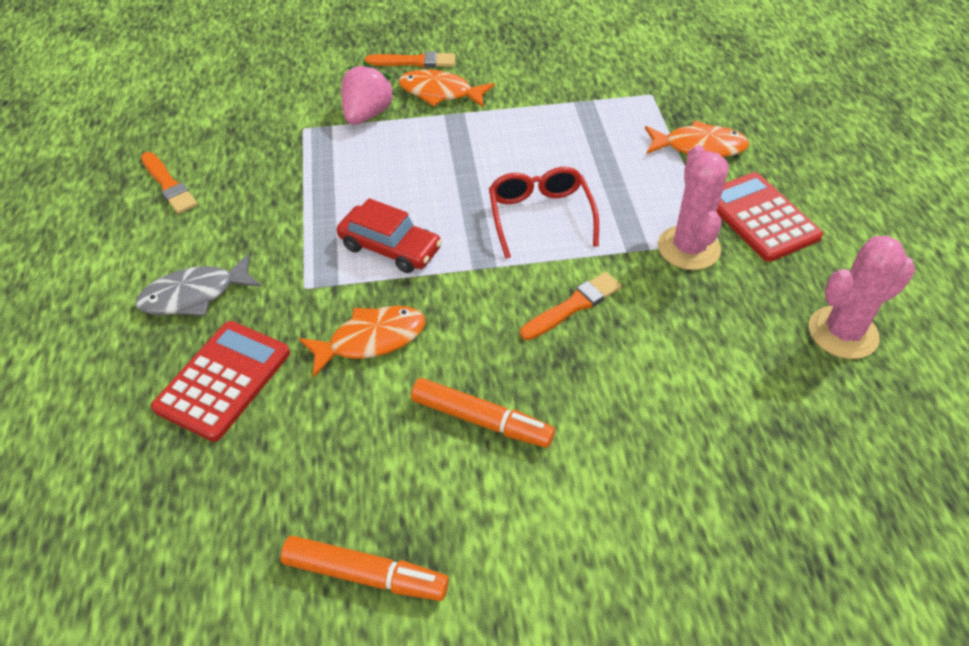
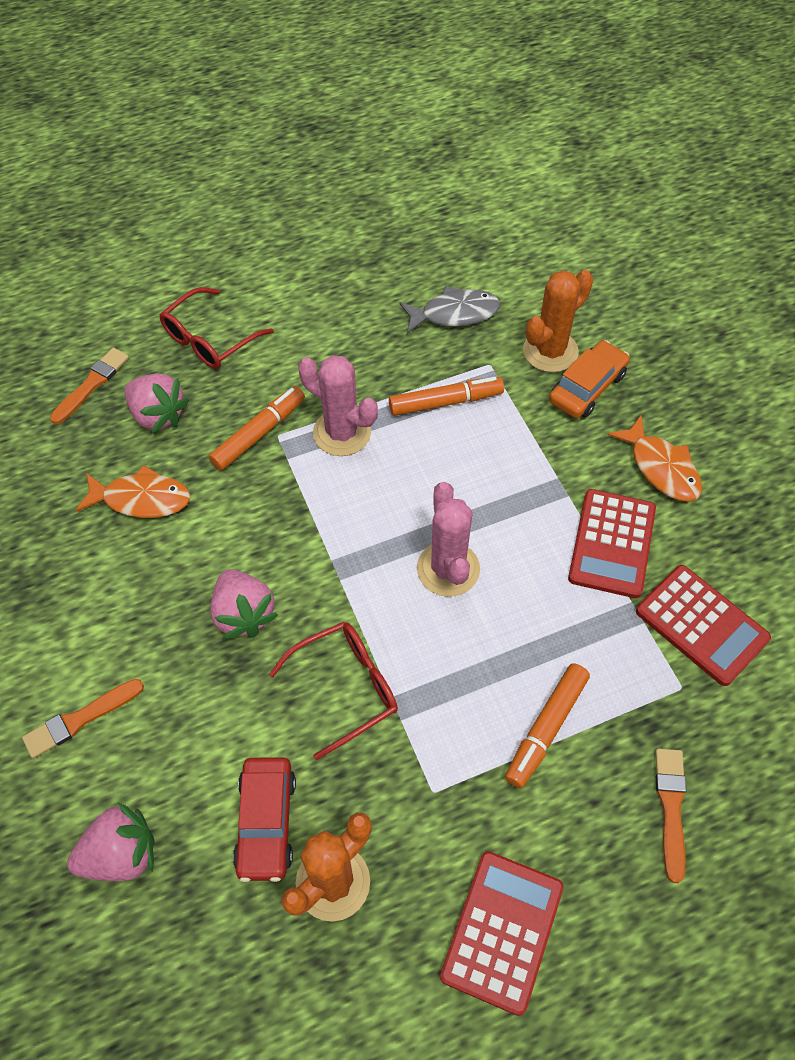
orange cactus: 0 -> 2
orange car: 0 -> 1
orange fish: 3 -> 2
orange marker: 2 -> 3
pink strawberry: 1 -> 3
red calculator: 2 -> 3
red glasses: 1 -> 2

